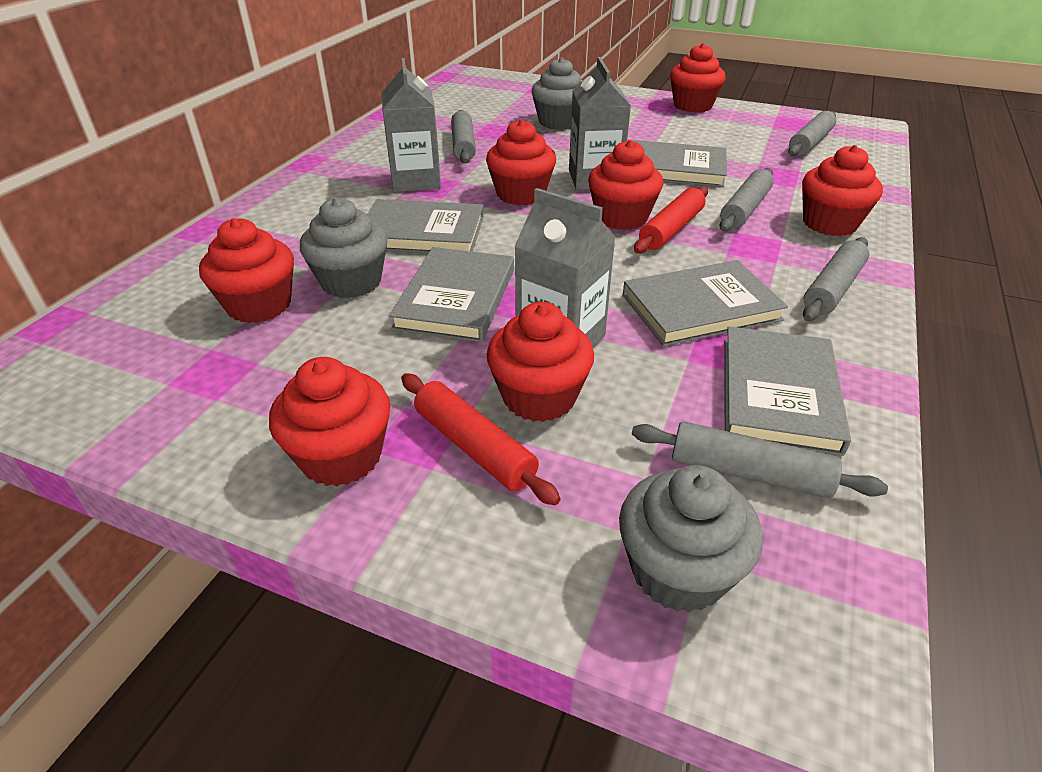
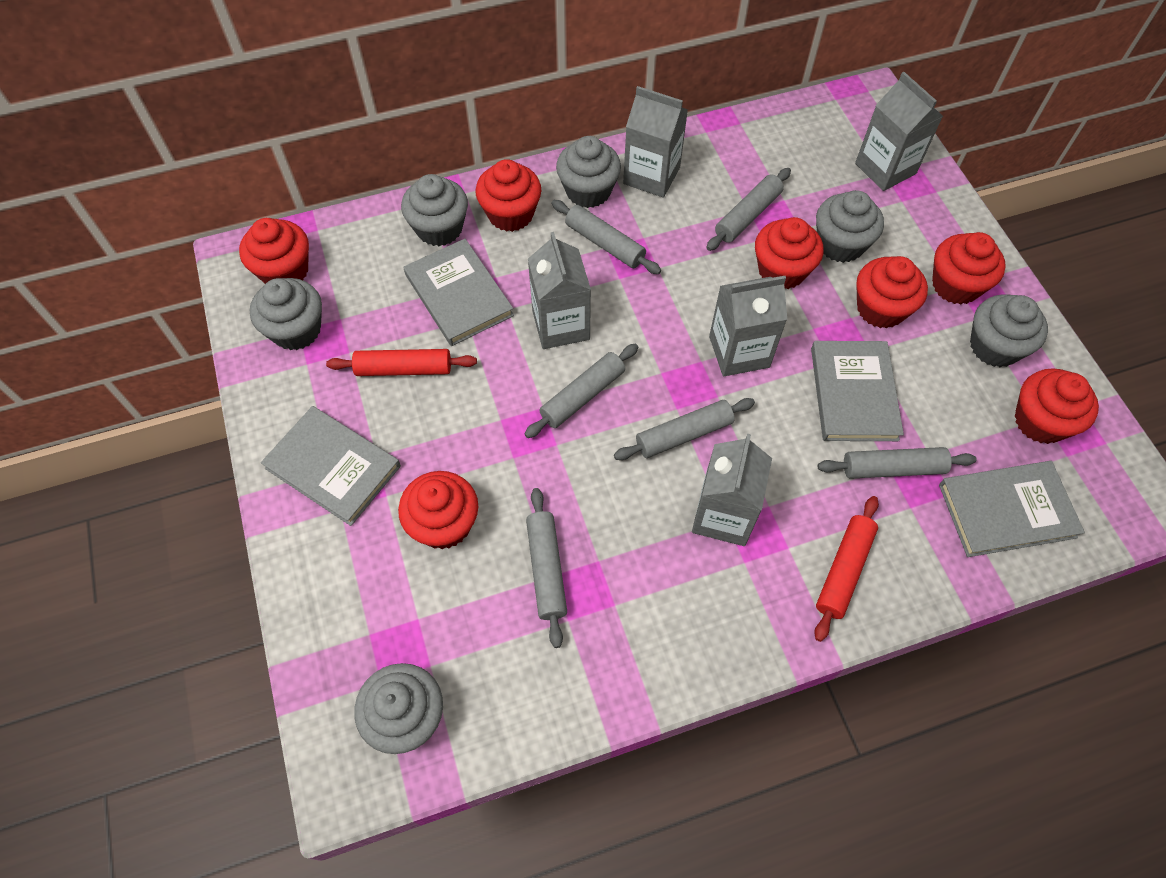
grey book: 5 -> 4
grey carton: 3 -> 5
grey cupcake: 3 -> 6
grey rolling pin: 5 -> 6

